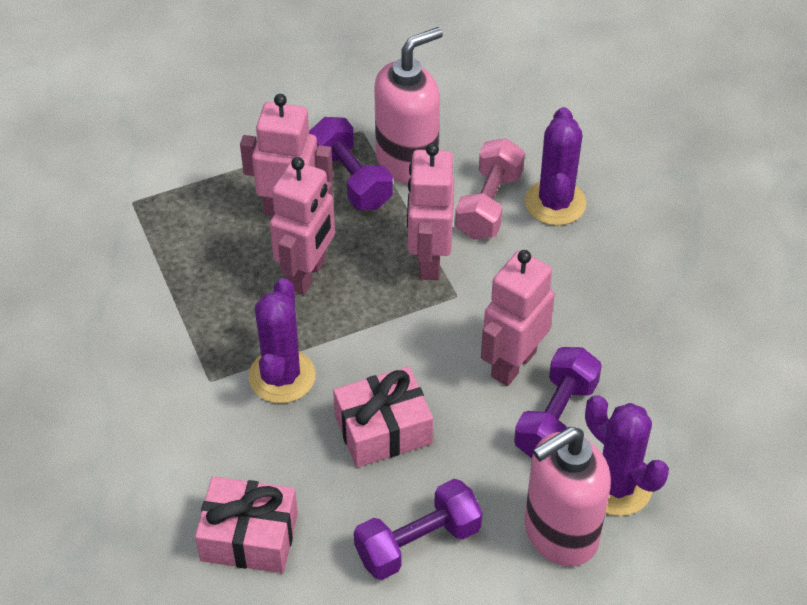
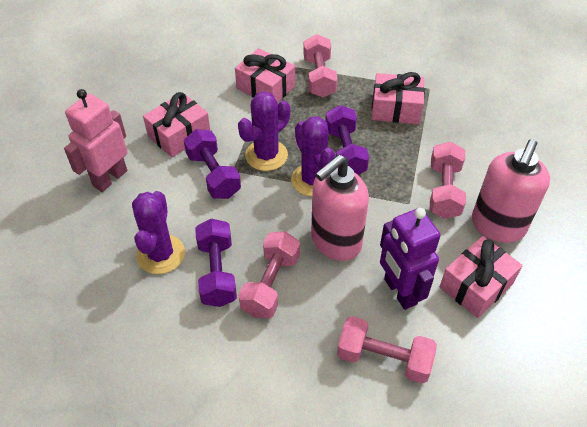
pink dumbbell: 1 -> 4
pink gift: 2 -> 4
pink robot: 4 -> 1
purple robot: 0 -> 1

